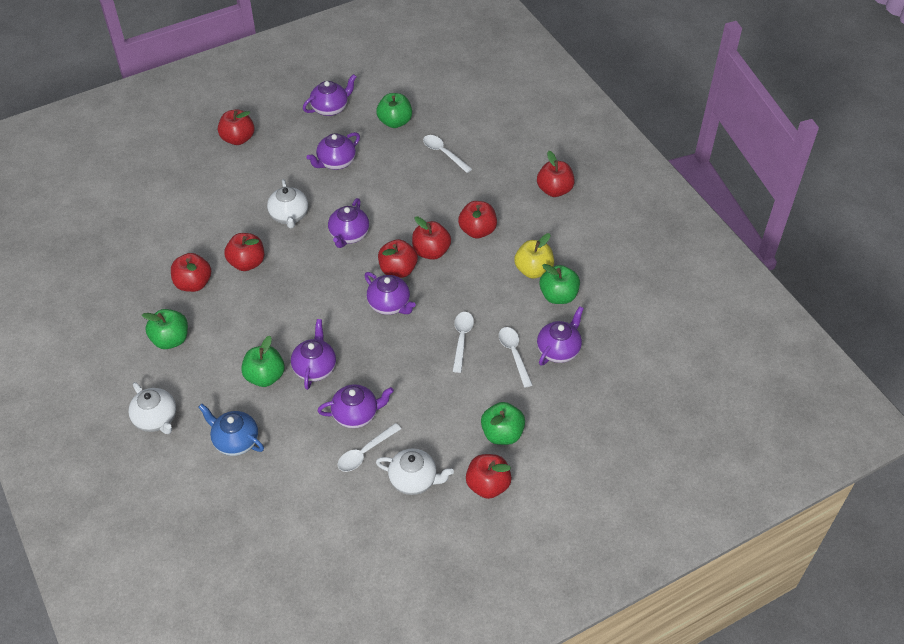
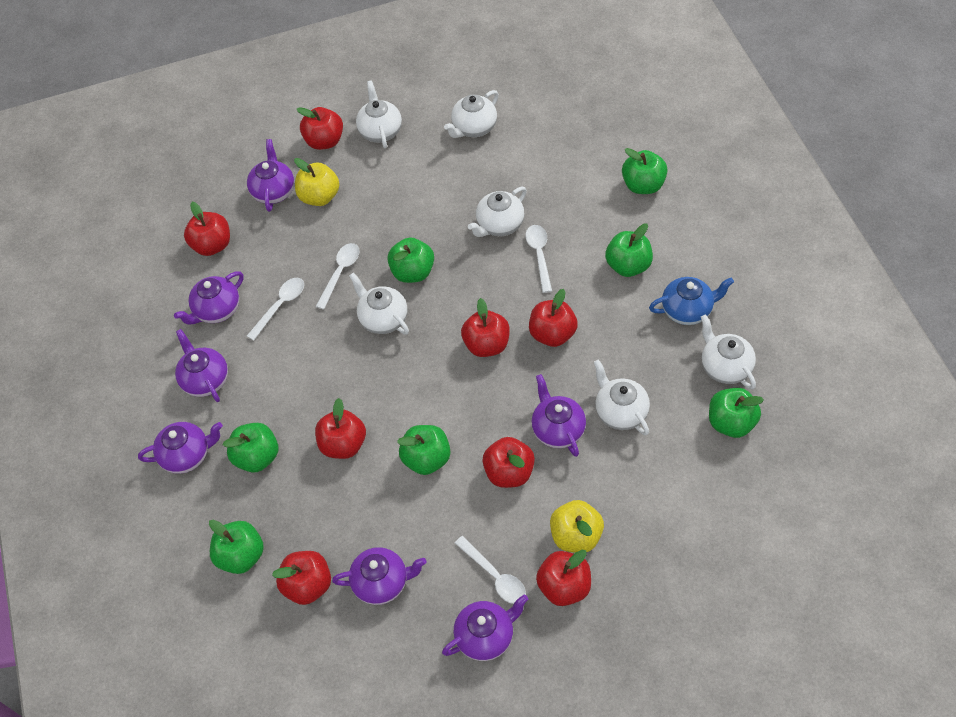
green apple: 5 -> 7
white teapot: 3 -> 6
yellow apple: 1 -> 2

